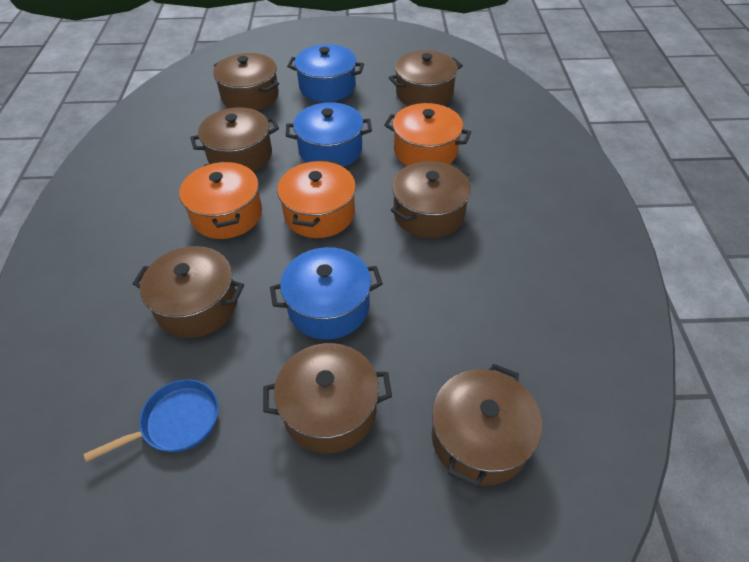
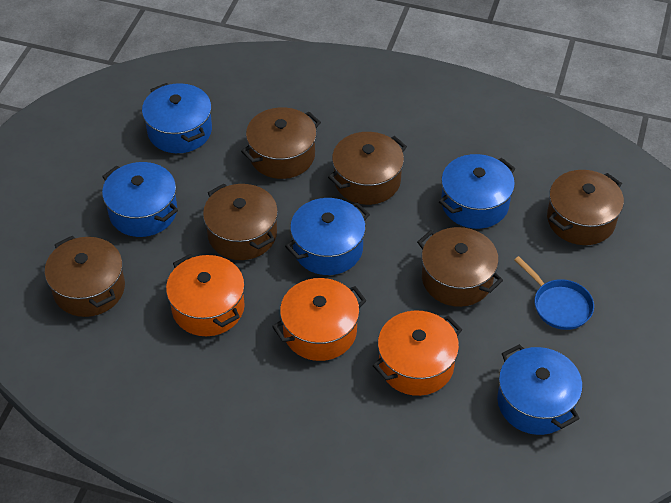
blue pot: 3 -> 5
brown pot: 7 -> 6

